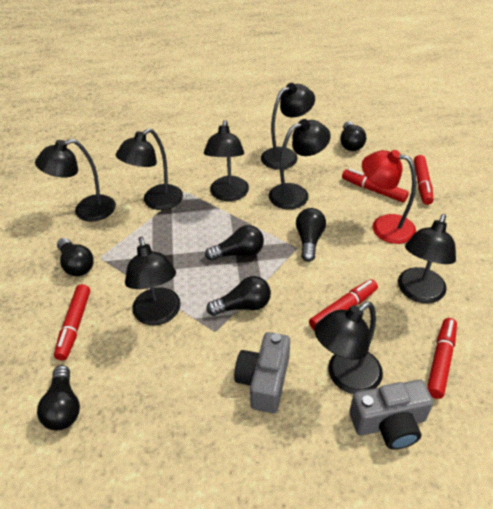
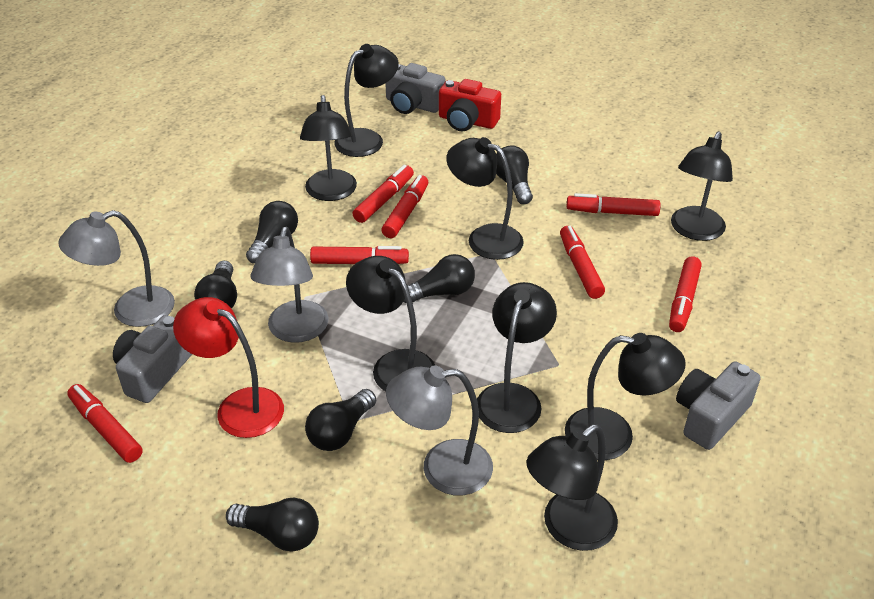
grey camera: 2 -> 3
grey lamp: 0 -> 3
red camera: 0 -> 1
red marker: 5 -> 7

